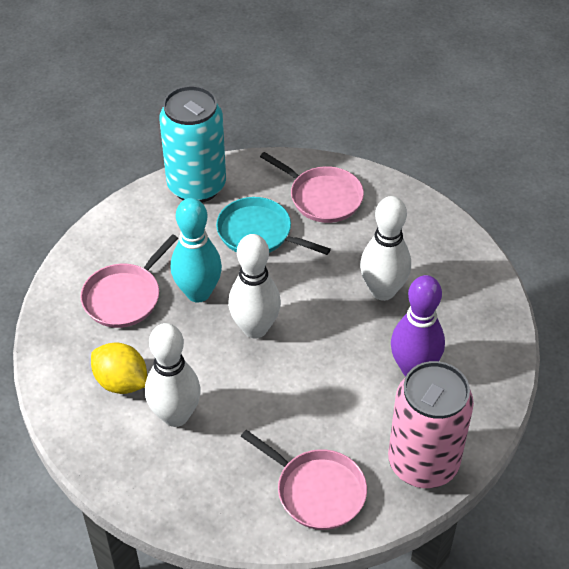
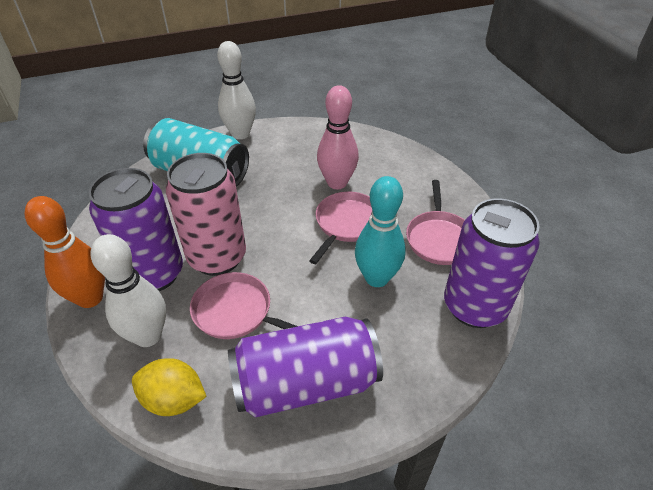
orange bowling pin: 0 -> 1
pink bowling pin: 0 -> 1
purple bowling pin: 1 -> 0
purple can: 0 -> 3
turquoise pan: 1 -> 0
white bowling pin: 3 -> 2

